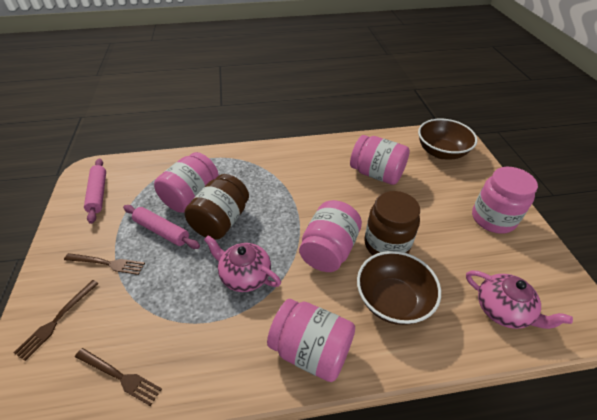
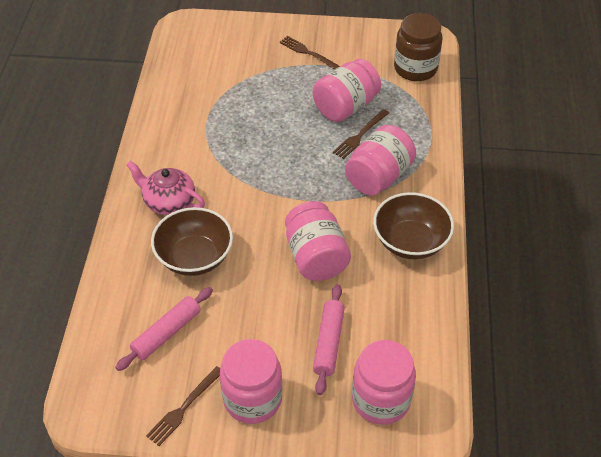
brown jar: 2 -> 1
pink teapot: 2 -> 1

